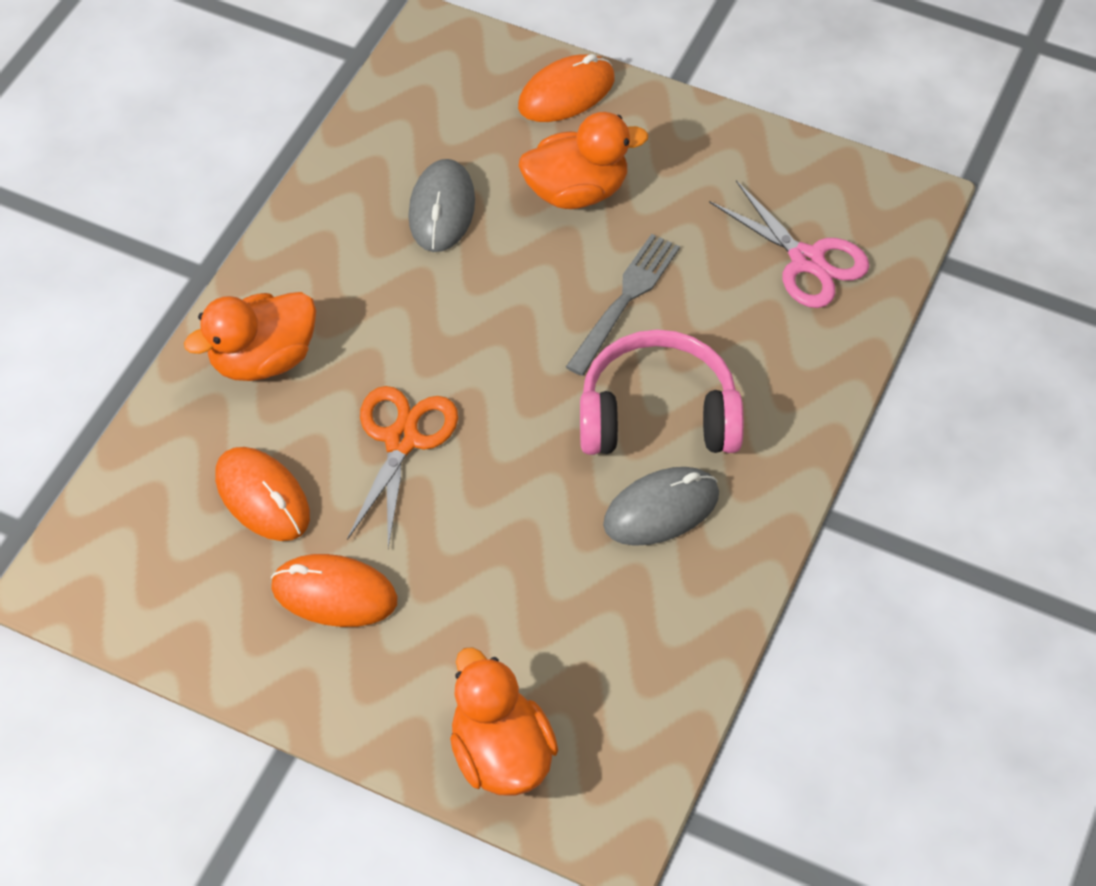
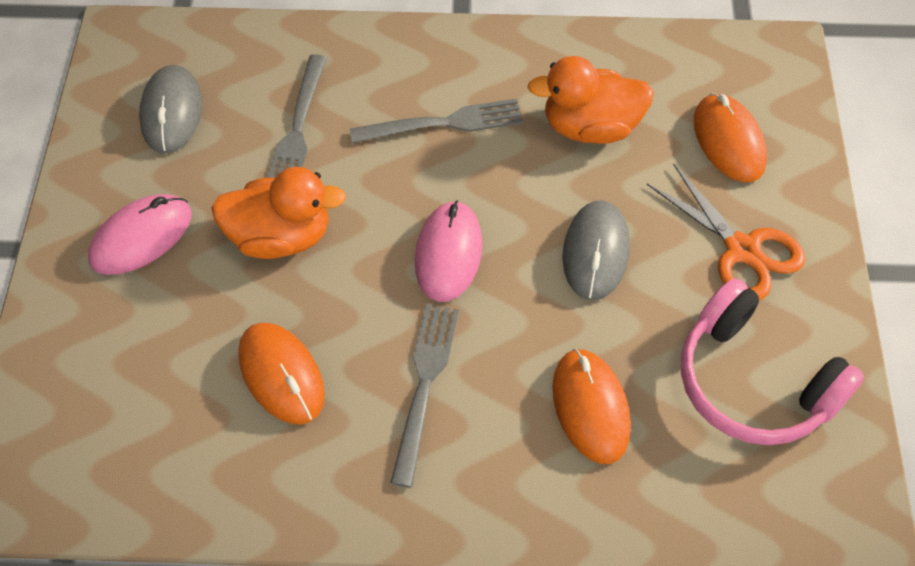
grey fork: 1 -> 3
orange duck: 3 -> 2
pink mouse: 0 -> 2
pink scissors: 1 -> 0

